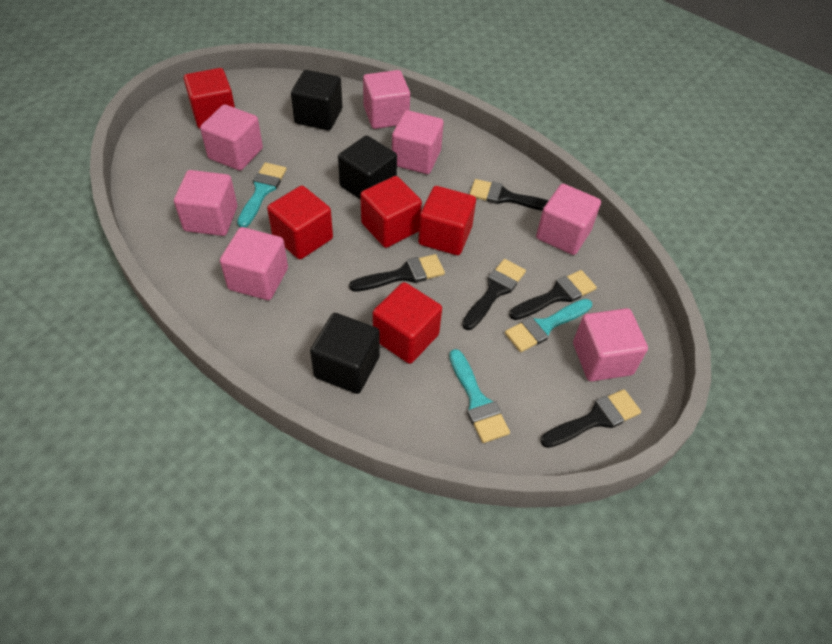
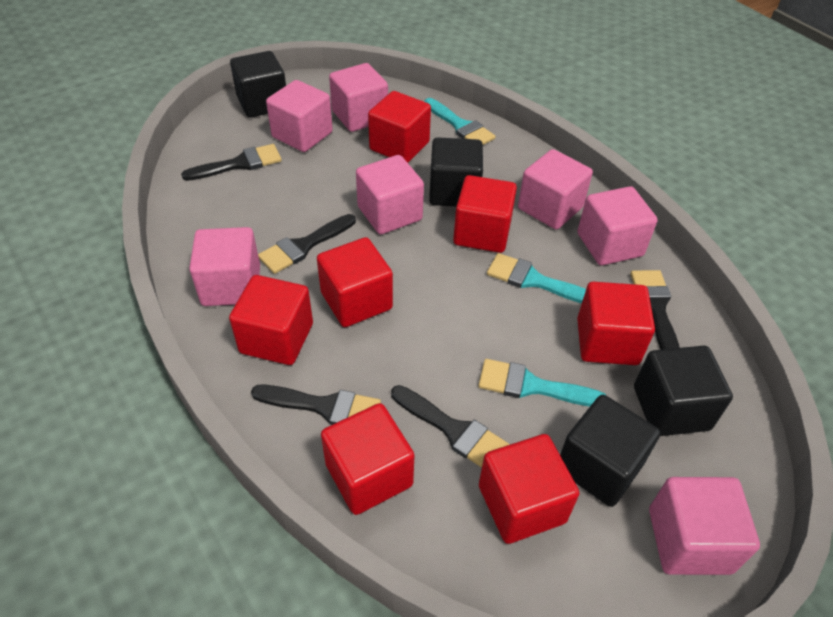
black cube: 3 -> 4
red cube: 5 -> 7

